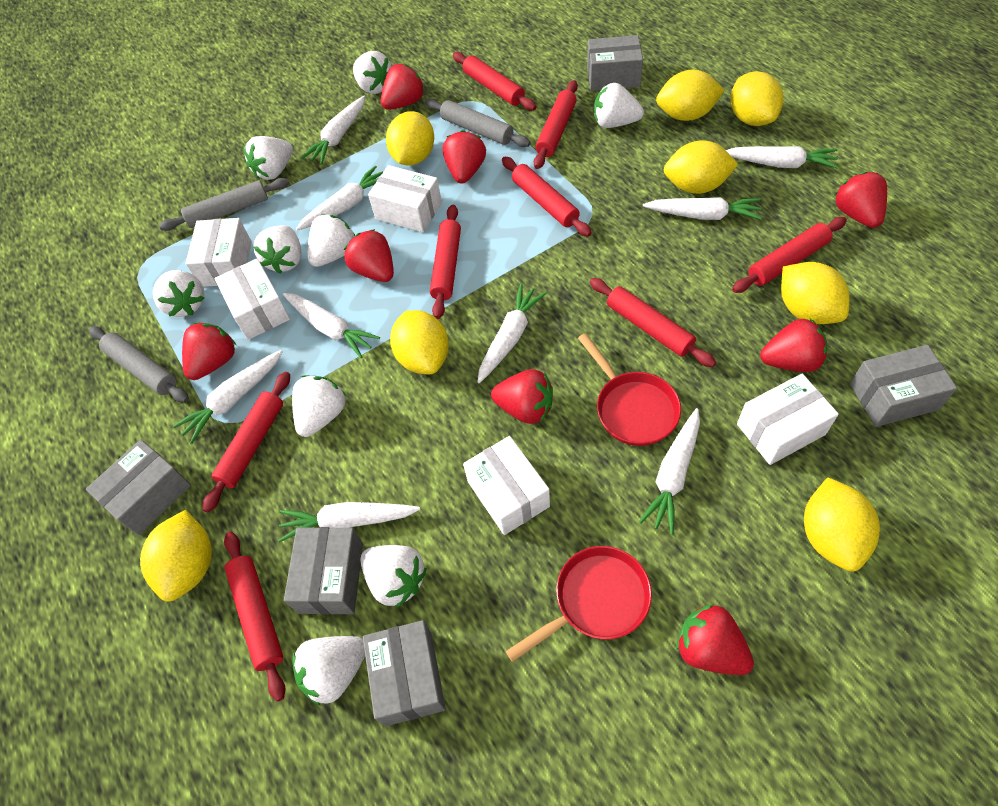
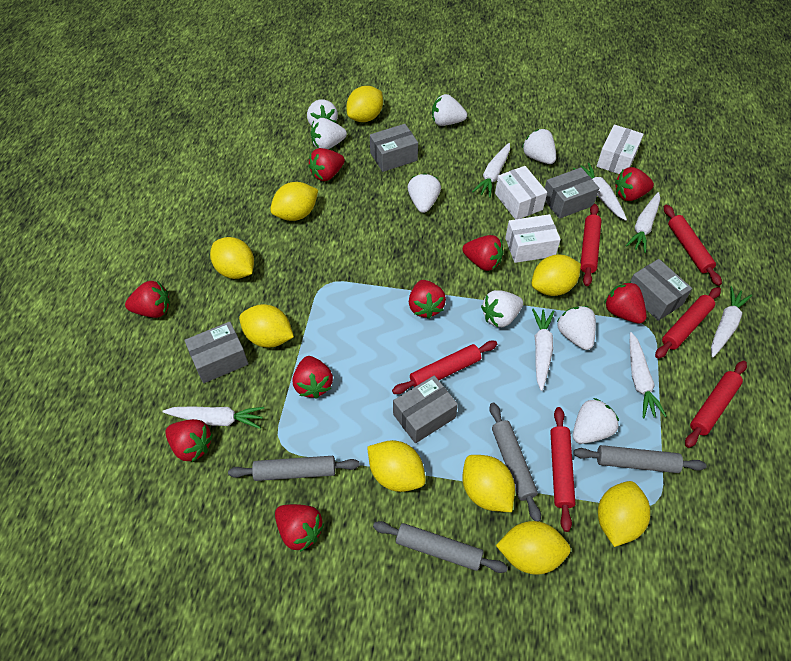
grey rolling pin: 3 -> 4
red pan: 2 -> 0
red rolling pin: 8 -> 6
red strawberry: 8 -> 9
white box: 5 -> 3
white carrot: 9 -> 7
white strawberry: 9 -> 8
yellow lemon: 8 -> 9

